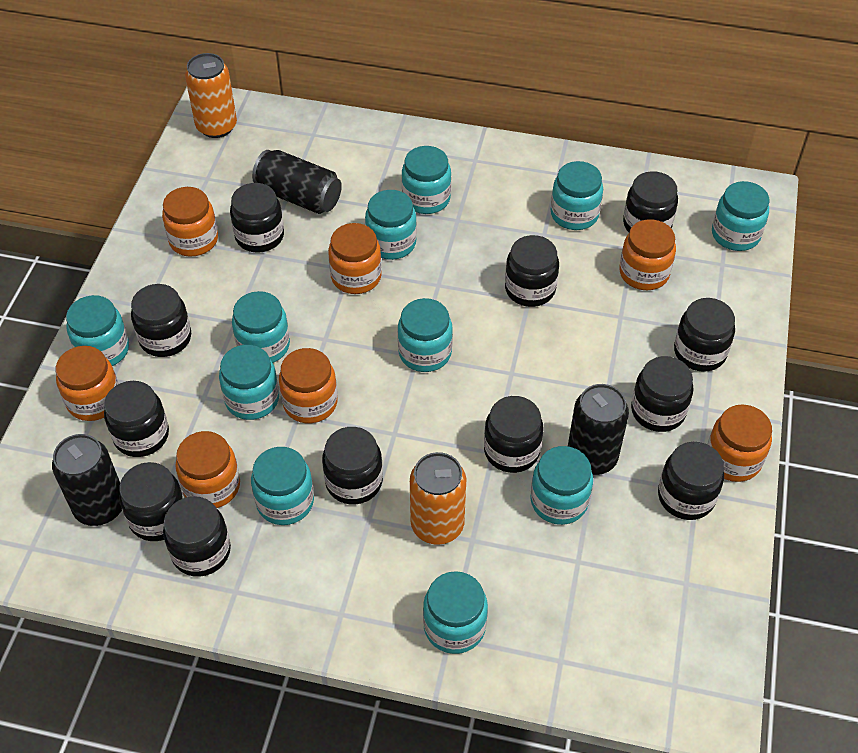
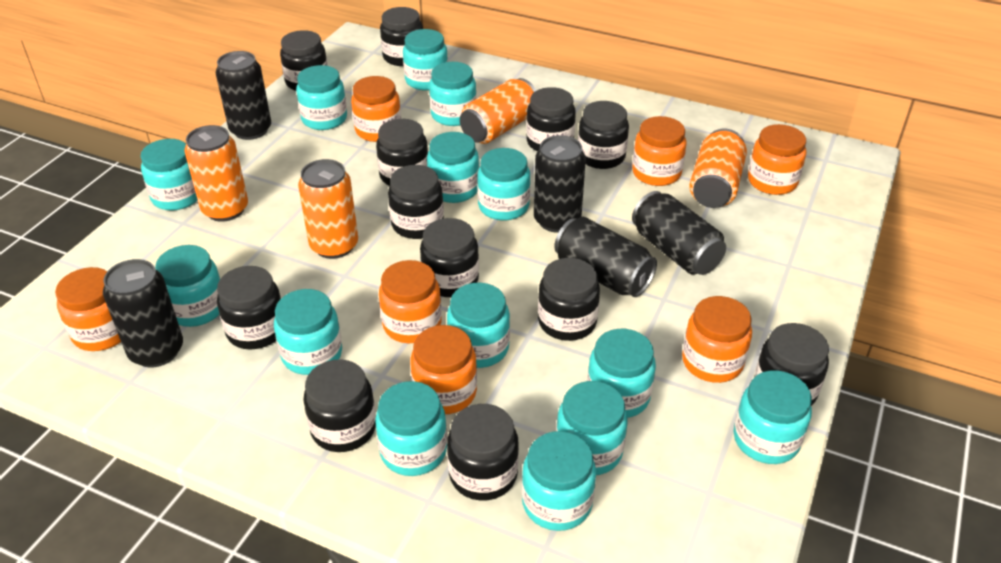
black can: 3 -> 5
orange can: 2 -> 4
turquoise jar: 11 -> 14

